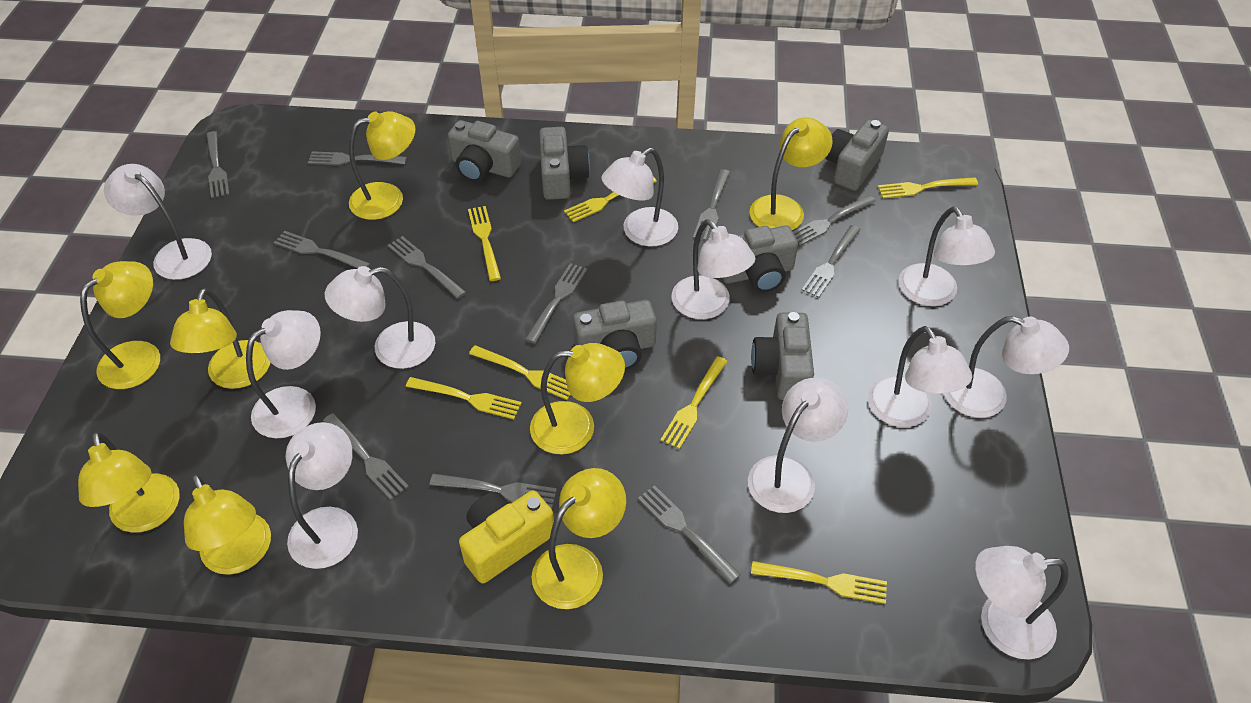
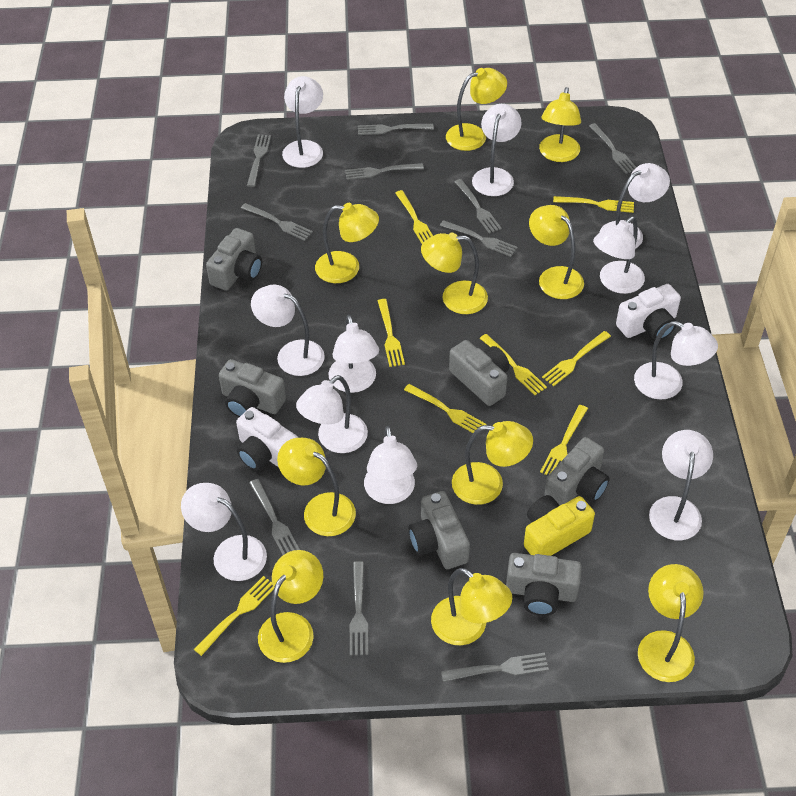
grey fork: 11 -> 10
white camera: 0 -> 2
yellow fork: 7 -> 8
yellow lamp: 8 -> 10

